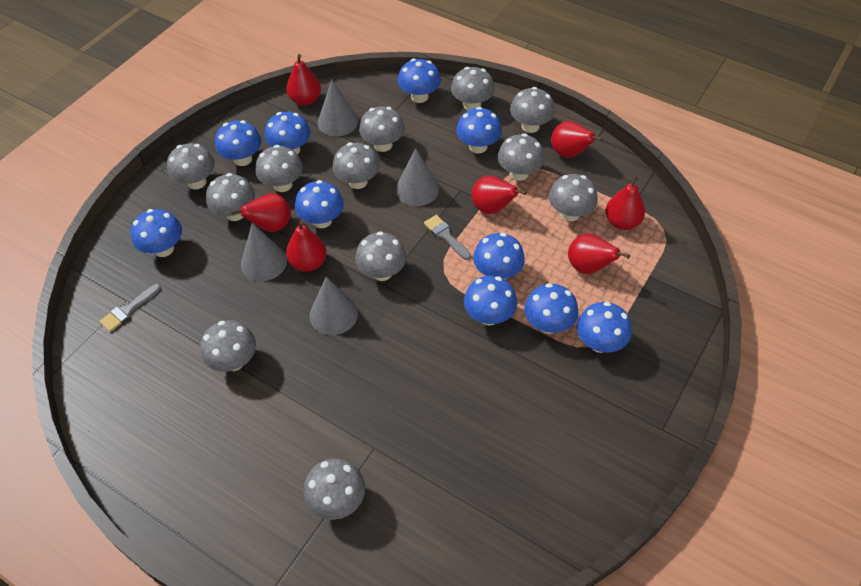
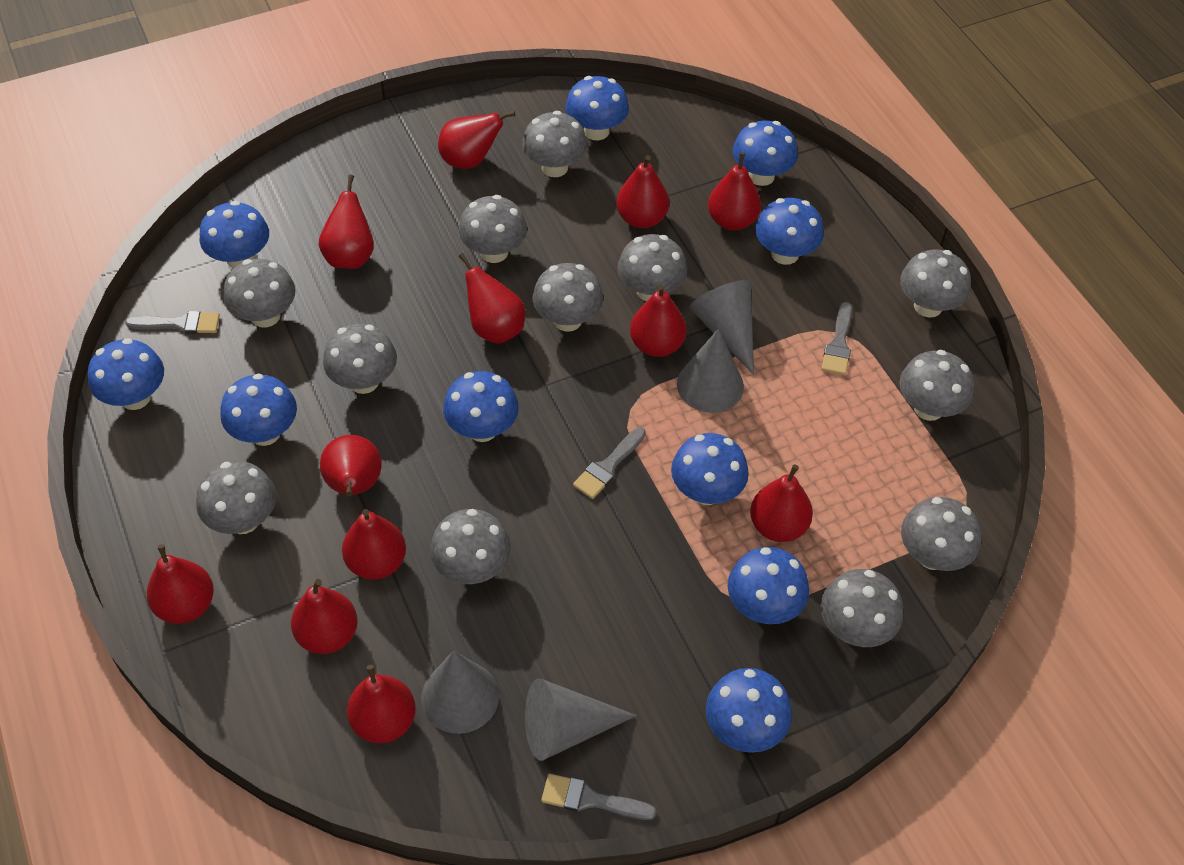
grey brush: 2 -> 4
red pear: 7 -> 12

